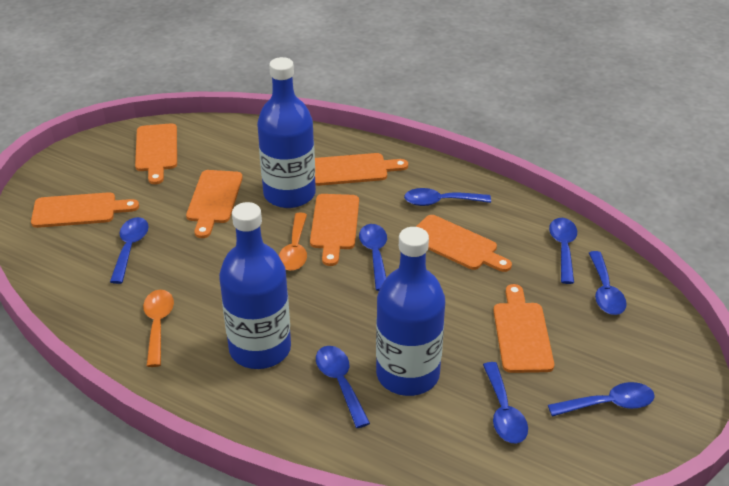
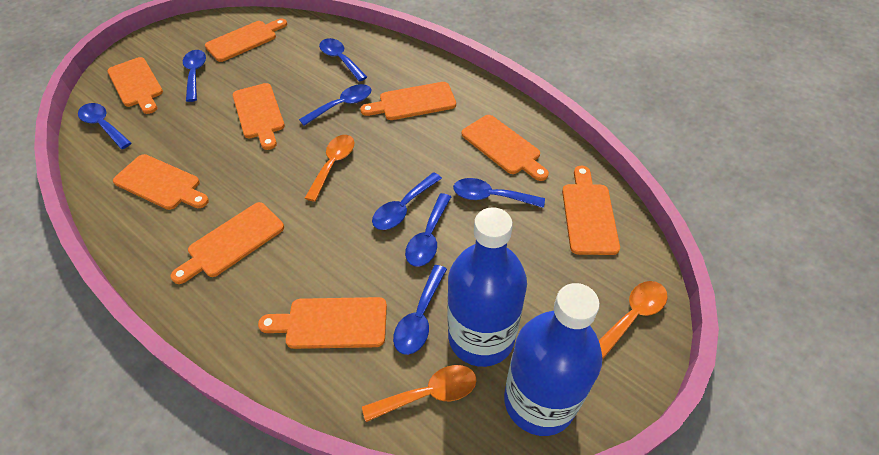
blue bottle: 3 -> 2
orange cutting board: 7 -> 9
orange spoon: 2 -> 3

